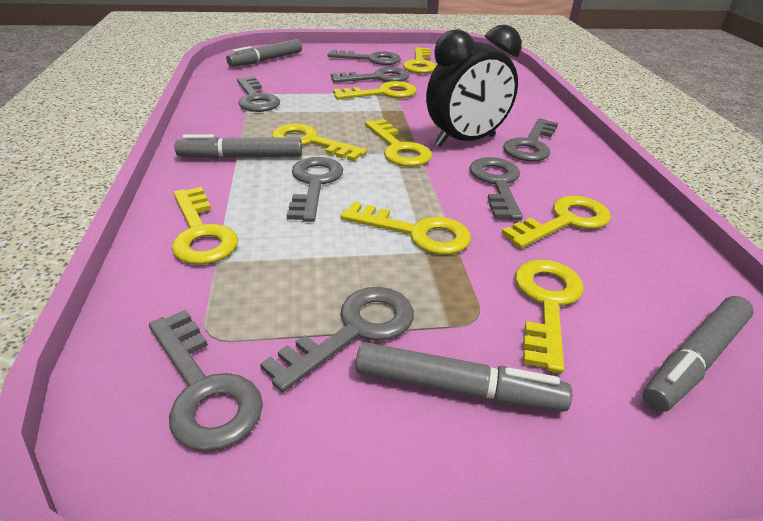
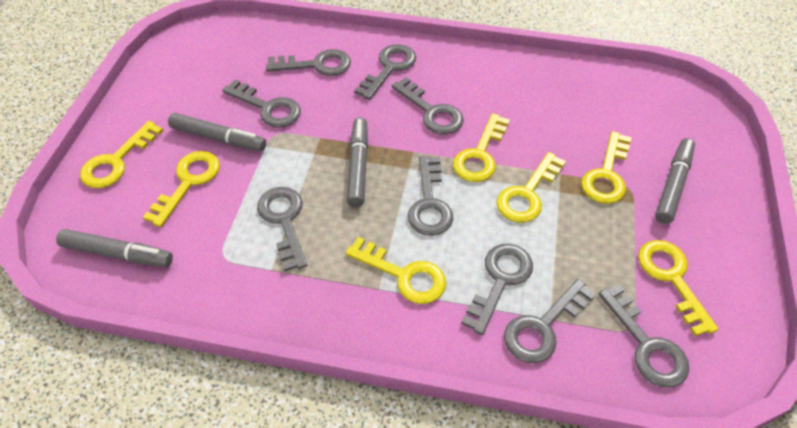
black clock: 1 -> 0
grey key: 8 -> 9
yellow key: 8 -> 7

